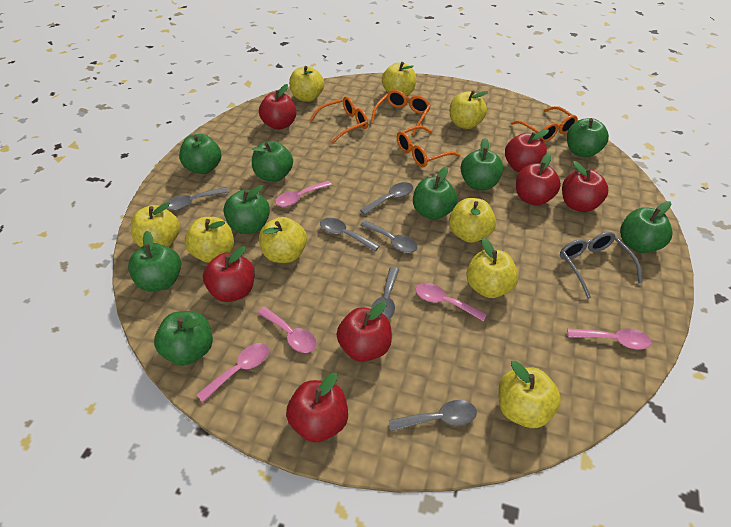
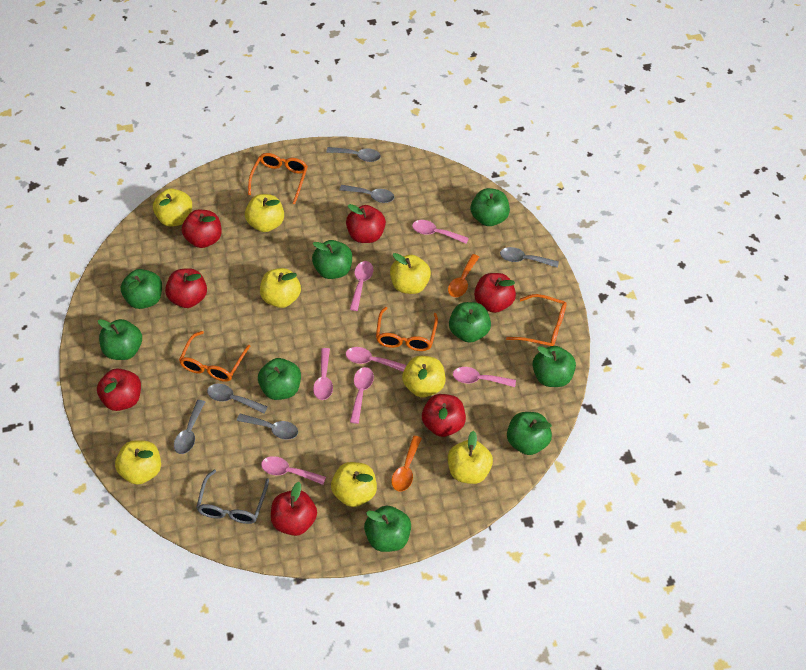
orange spoon: 0 -> 2
pink spoon: 5 -> 7
yellow apple: 9 -> 8

